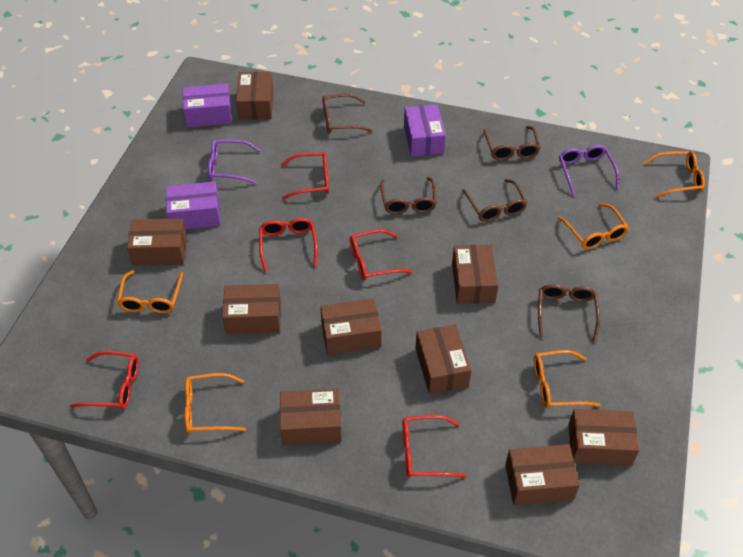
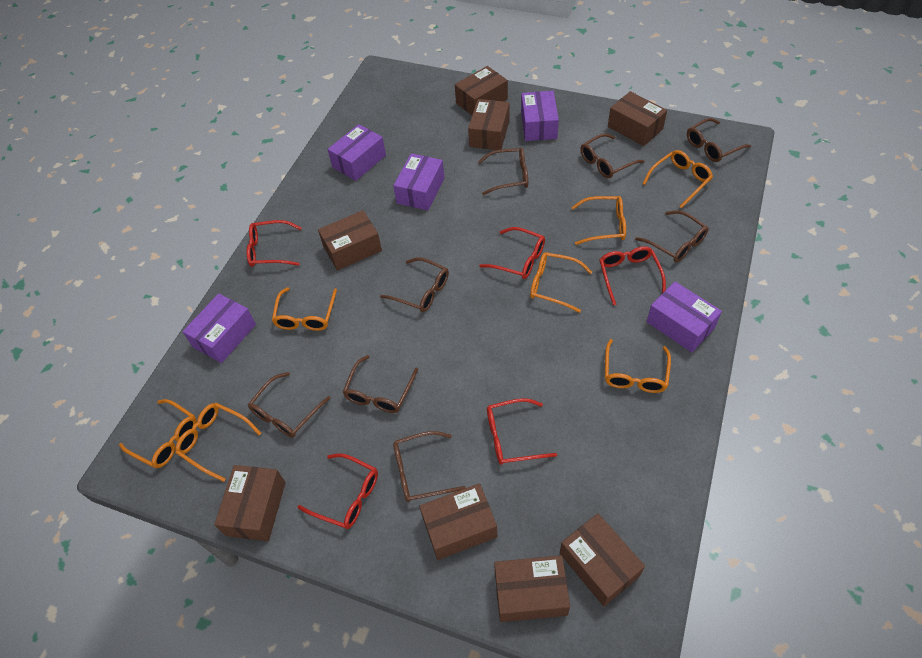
brown box: 9 -> 8
brown glasses: 5 -> 8
orange glasses: 5 -> 7
purple box: 3 -> 5
purple glasses: 2 -> 0

